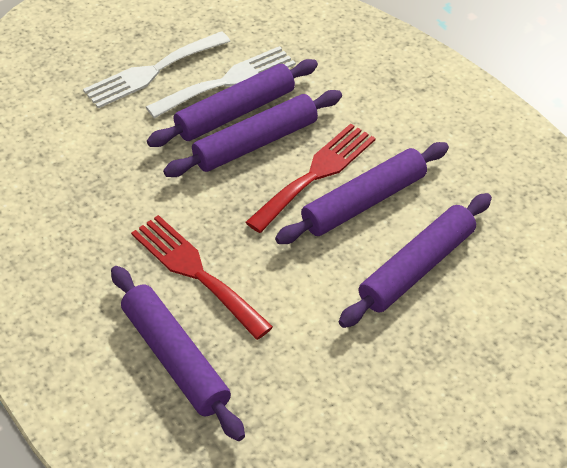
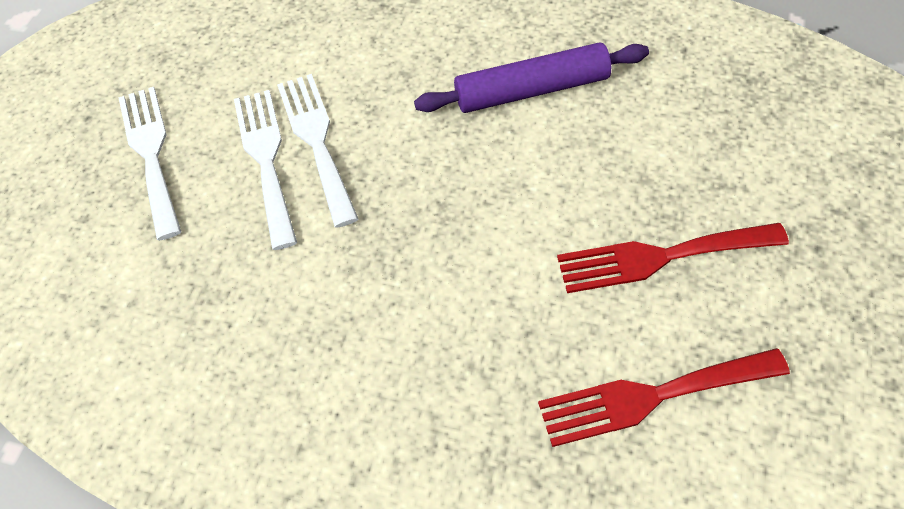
purple rolling pin: 5 -> 1
white fork: 2 -> 3

